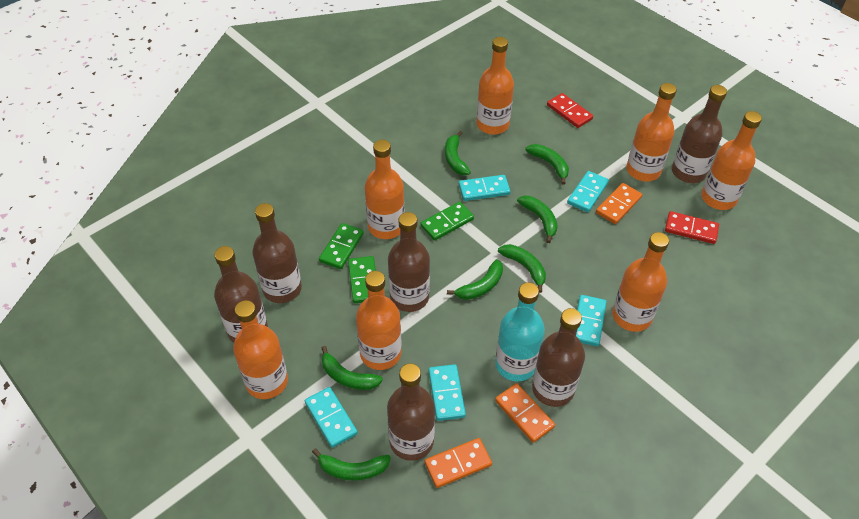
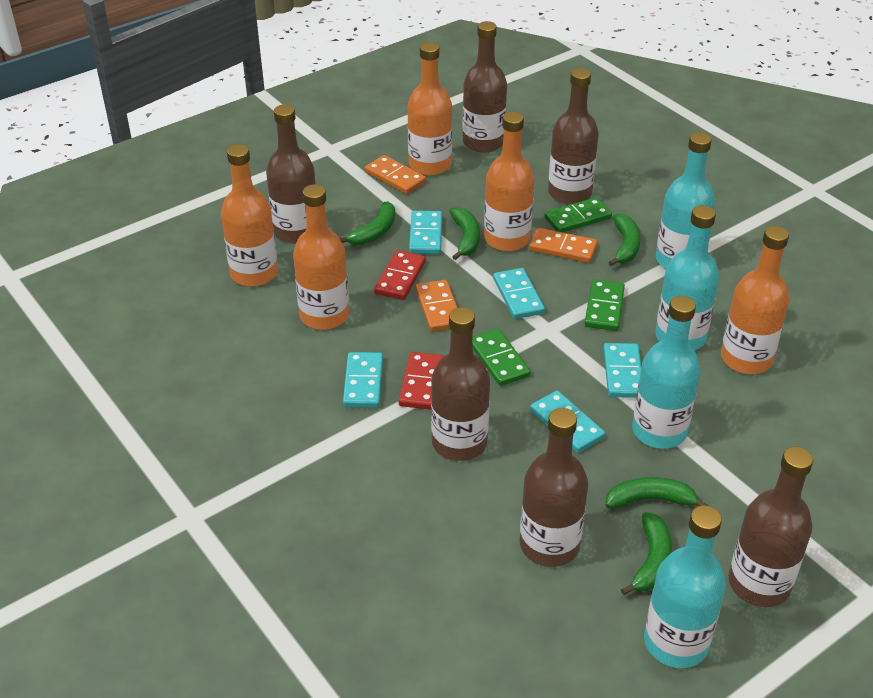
green banana: 7 -> 5
orange bottle: 7 -> 5
turquoise bottle: 1 -> 4

